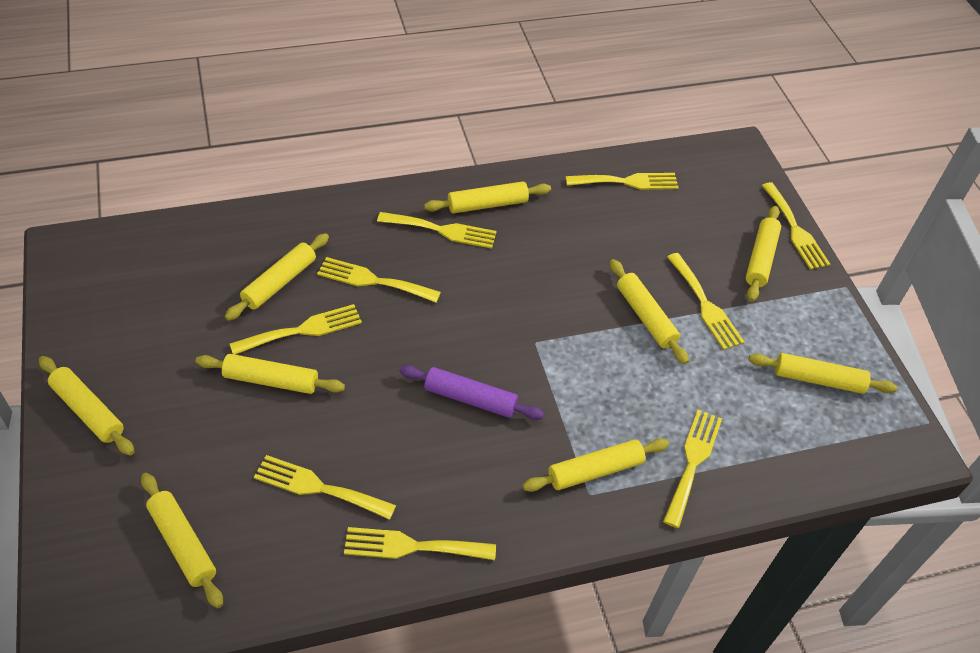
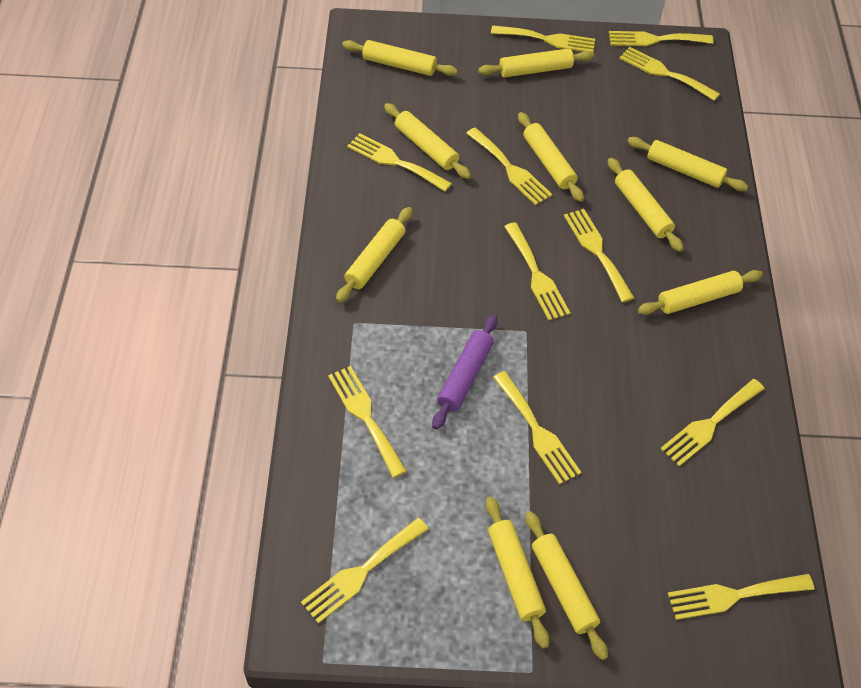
yellow fork: 9 -> 12
yellow rolling pin: 9 -> 10

